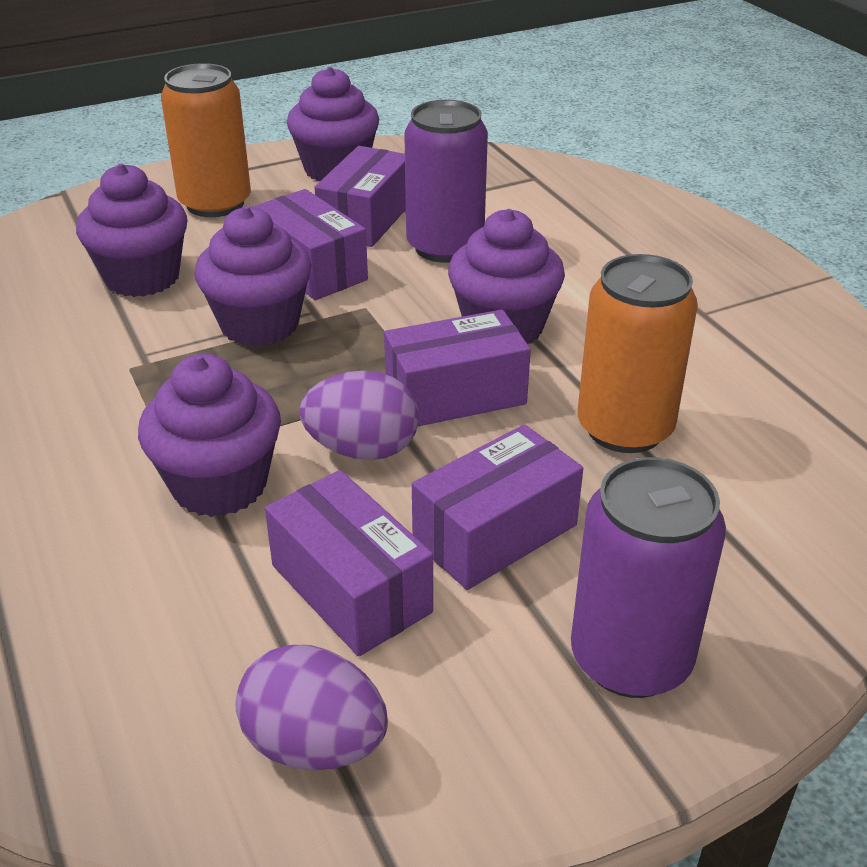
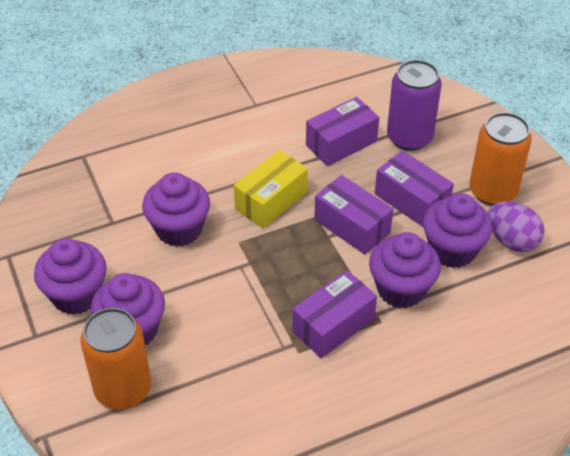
purple box: 5 -> 4
purple can: 2 -> 1
purple egg: 2 -> 1
yellow box: 0 -> 1

